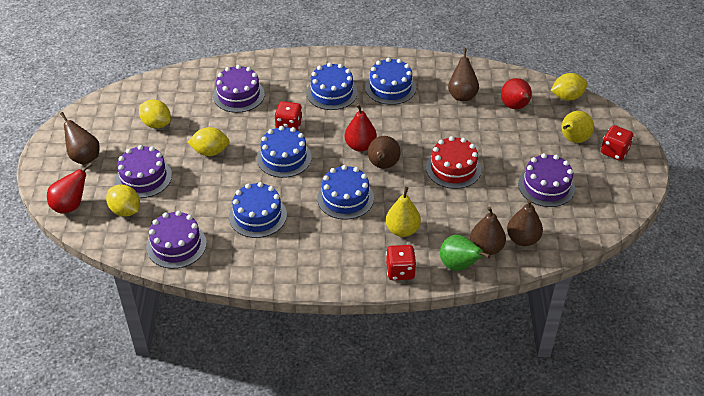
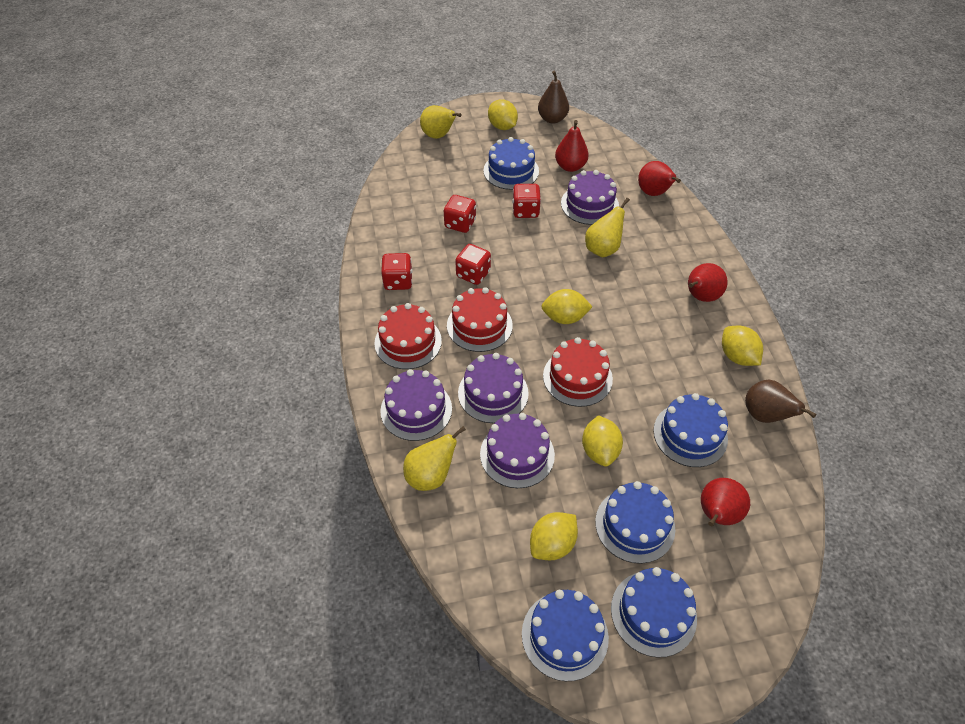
brown pear: 5 -> 2
green pear: 1 -> 0
red cake: 1 -> 3
red dice: 3 -> 4
red pear: 3 -> 4
yellow lemon: 4 -> 5
yellow pear: 2 -> 3

